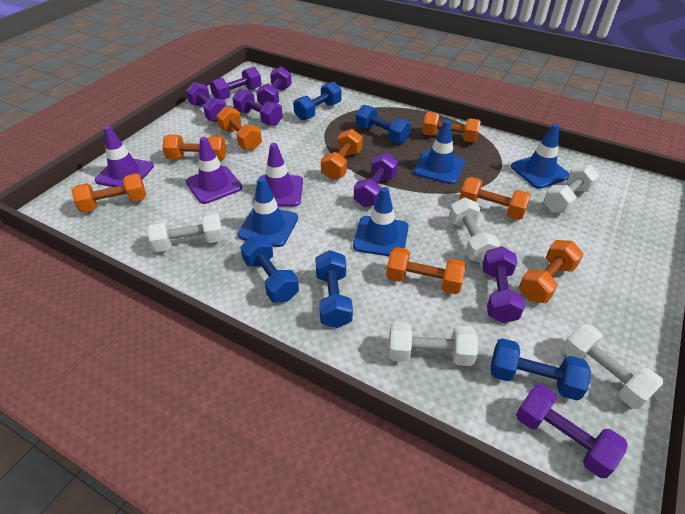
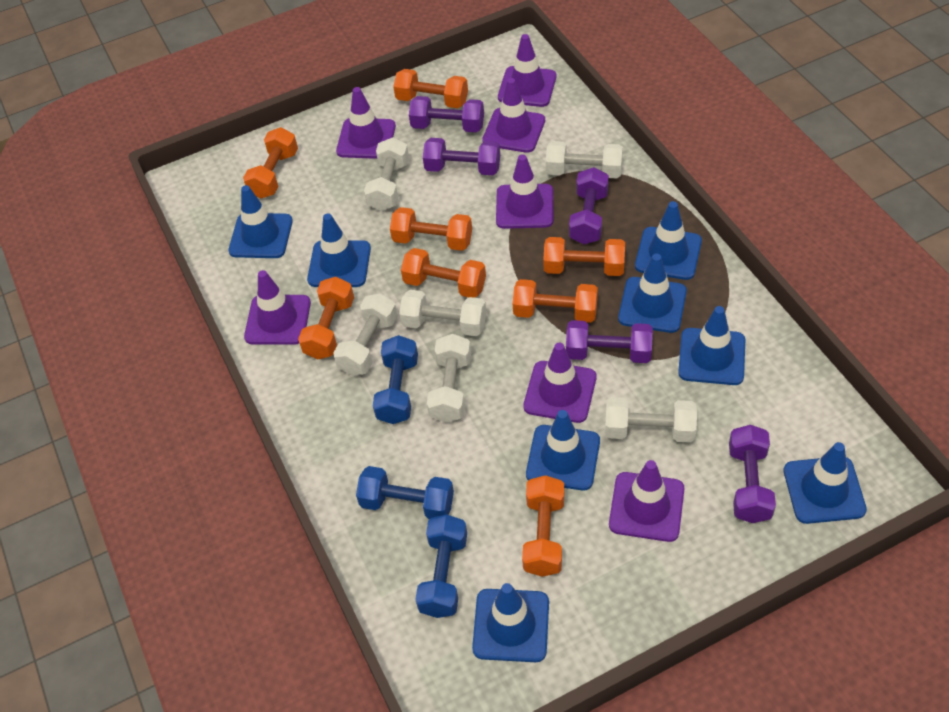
blue dumbbell: 5 -> 3
blue traffic cone: 4 -> 8
purple dumbbell: 7 -> 5
purple traffic cone: 3 -> 7
white dumbbell: 5 -> 6

